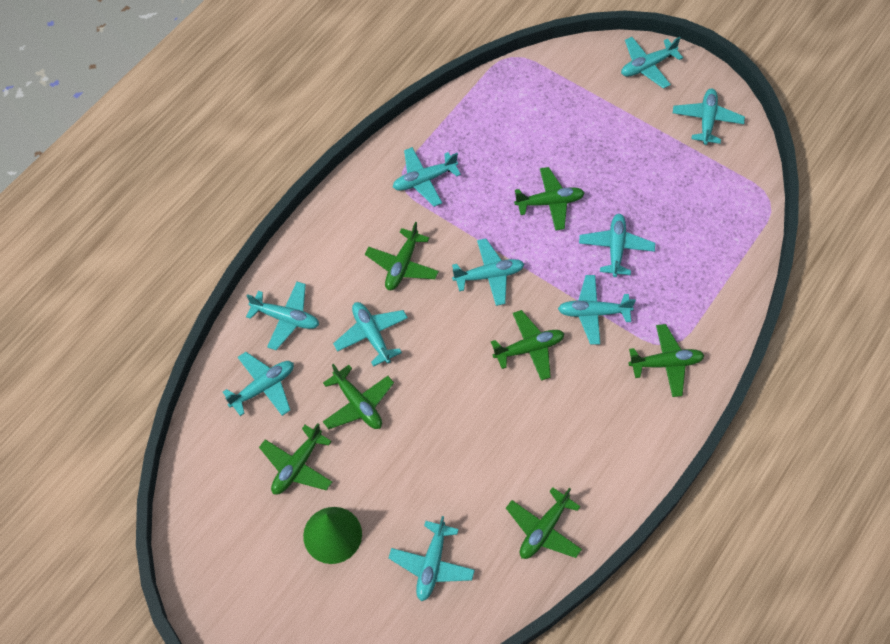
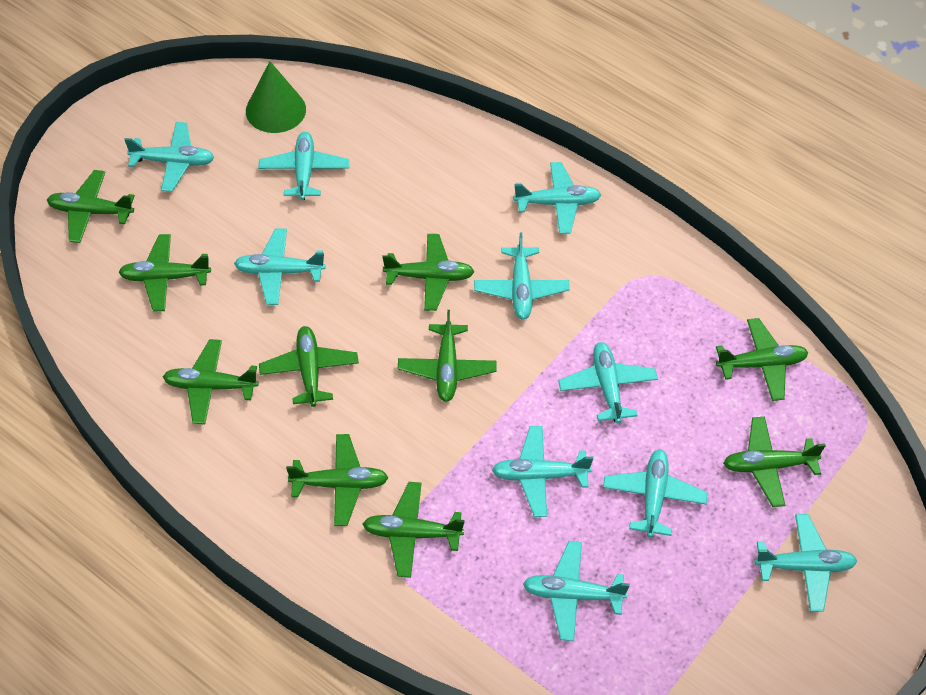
green plane: 7 -> 10

